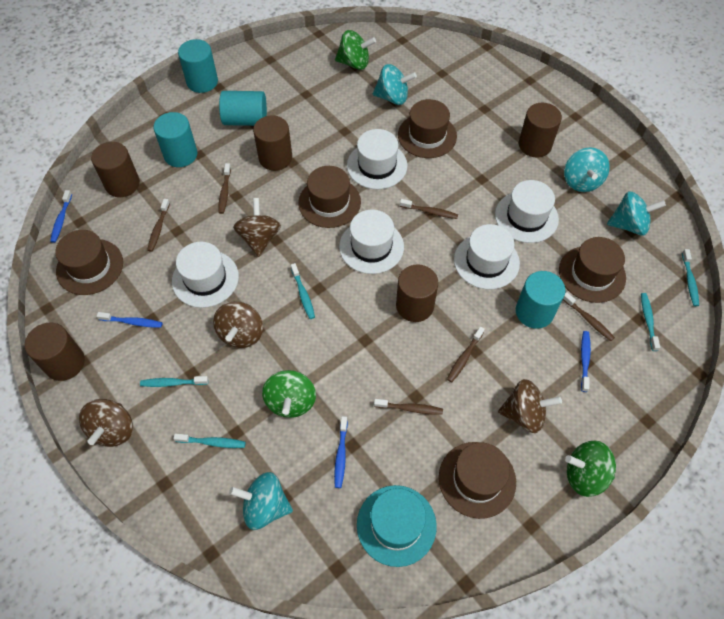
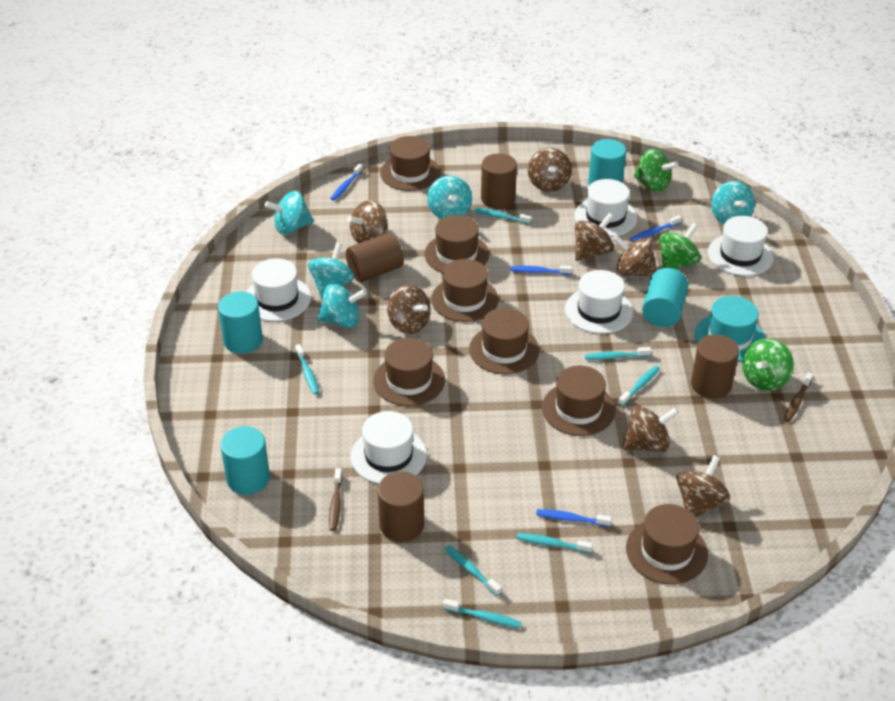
brown cylinder: 5 -> 4
brown hat: 5 -> 7
brown spinning top: 4 -> 7
brown toothbrush: 6 -> 2
turquoise spinning top: 4 -> 5
turquoise toothbrush: 5 -> 7

